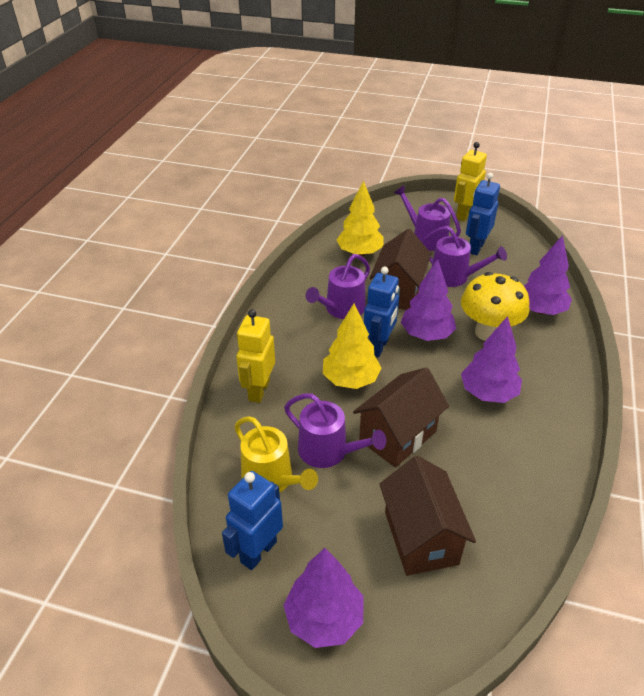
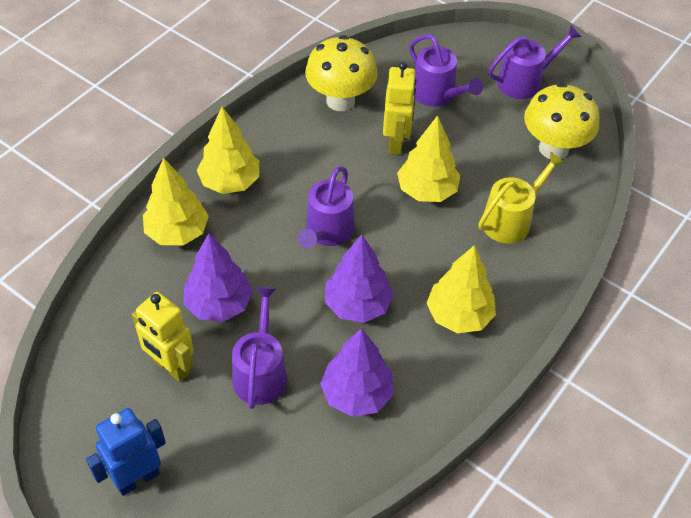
blue robot: 3 -> 1
brown house: 3 -> 0
purple tree: 4 -> 3
yellow mushroom: 1 -> 2
yellow tree: 2 -> 4

